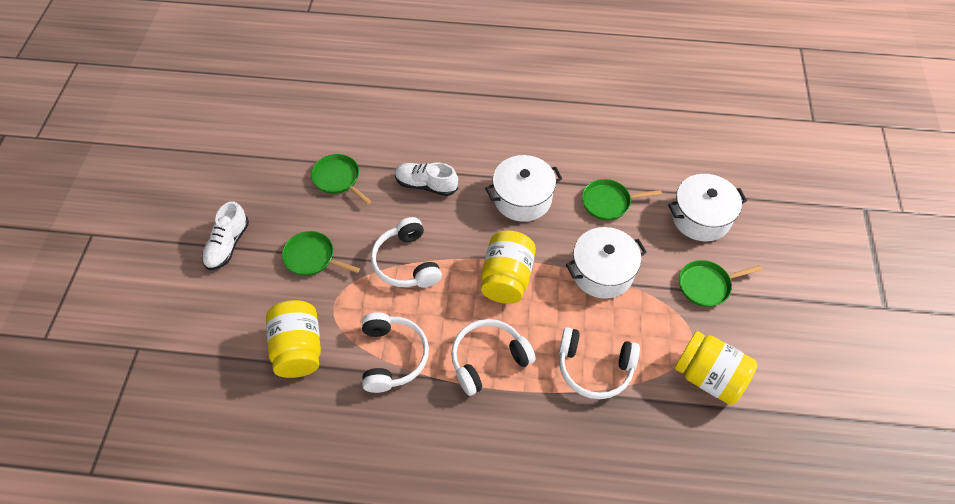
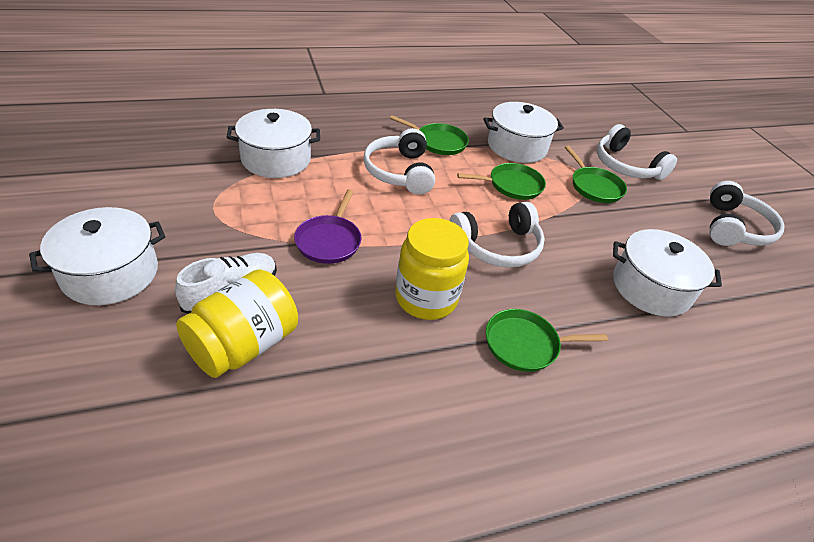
purple pan: 0 -> 1
white pot: 3 -> 4
white shoe: 2 -> 1
yellow jar: 3 -> 2

